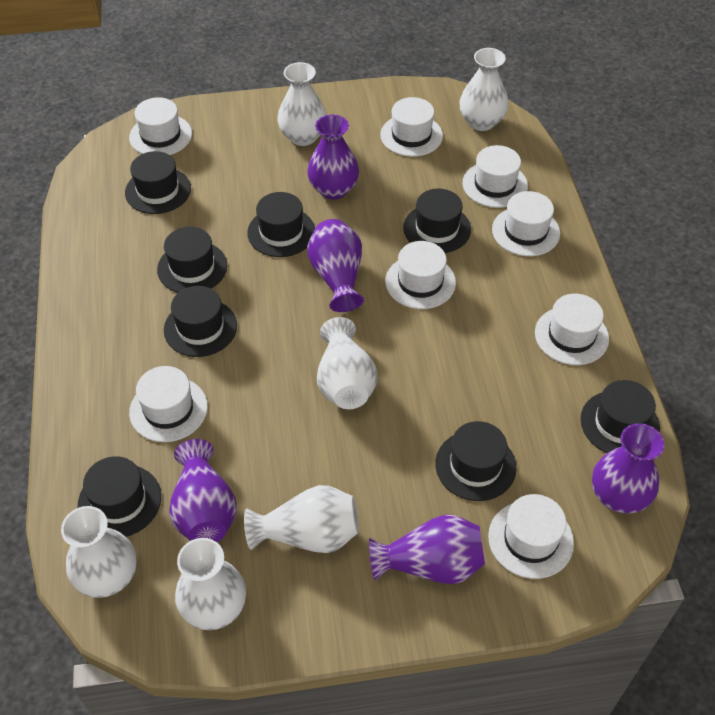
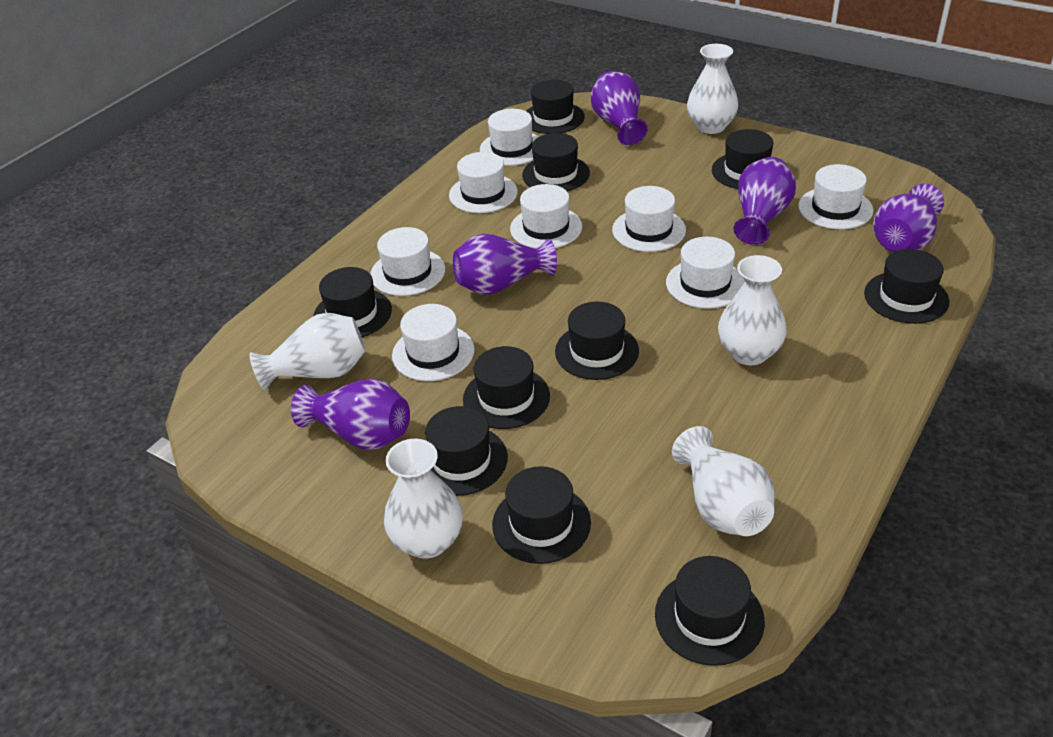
black hat: 8 -> 10
white vase: 6 -> 5

